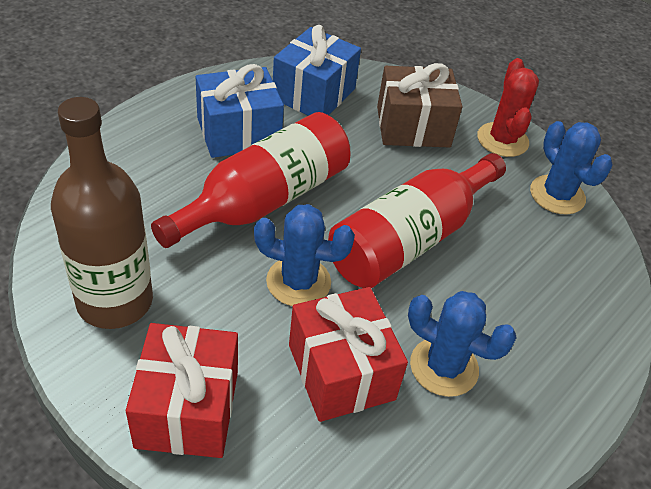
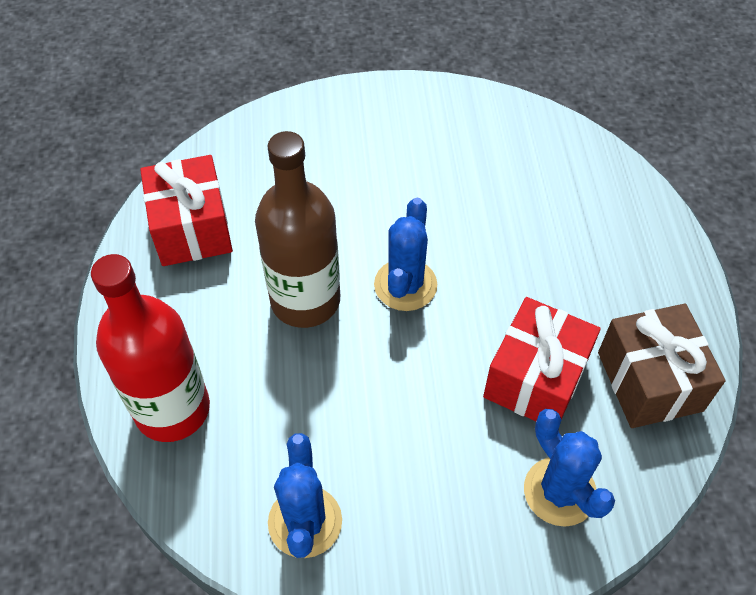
blue gift: 2 -> 0
red bottle: 2 -> 1
red cactus: 1 -> 0

